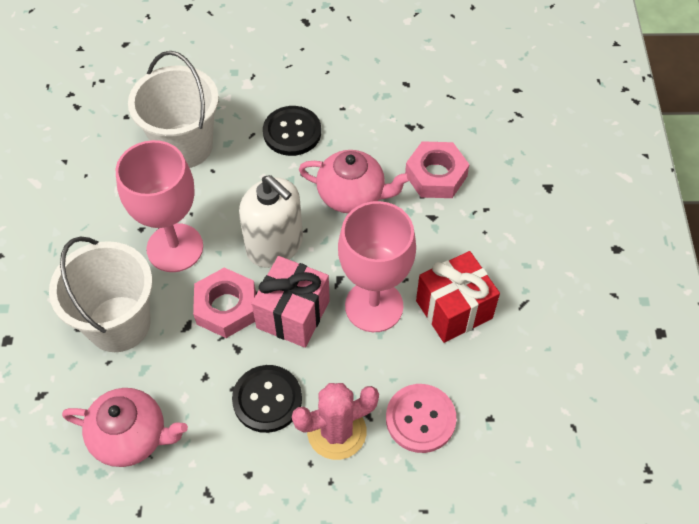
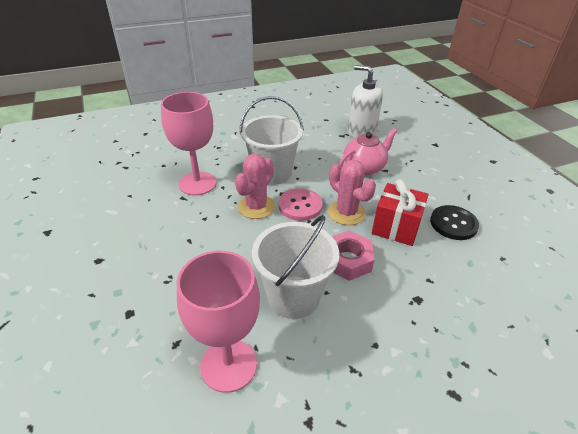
black button: 2 -> 1
pink cactus: 1 -> 2
pink gift: 1 -> 0
pink nut: 2 -> 1
pink teapot: 2 -> 1

